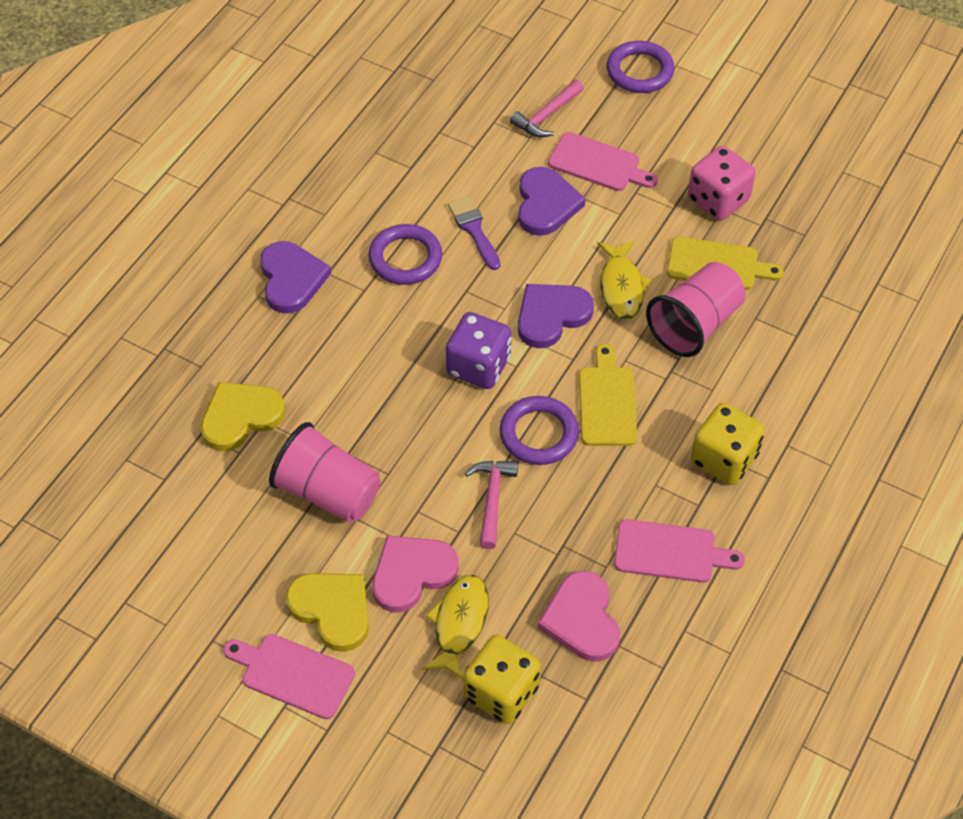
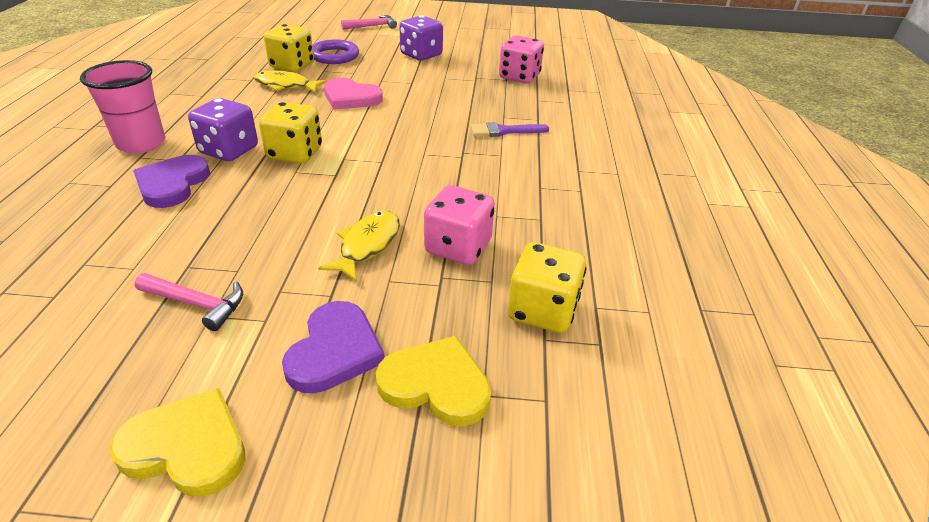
pink cup: 2 -> 1
pink cutting board: 3 -> 0
pink dice: 1 -> 2
pink heart: 2 -> 1
purple dice: 1 -> 2
purple heart: 3 -> 2
purple ring: 3 -> 1
yellow cutting board: 2 -> 0
yellow dice: 2 -> 3

